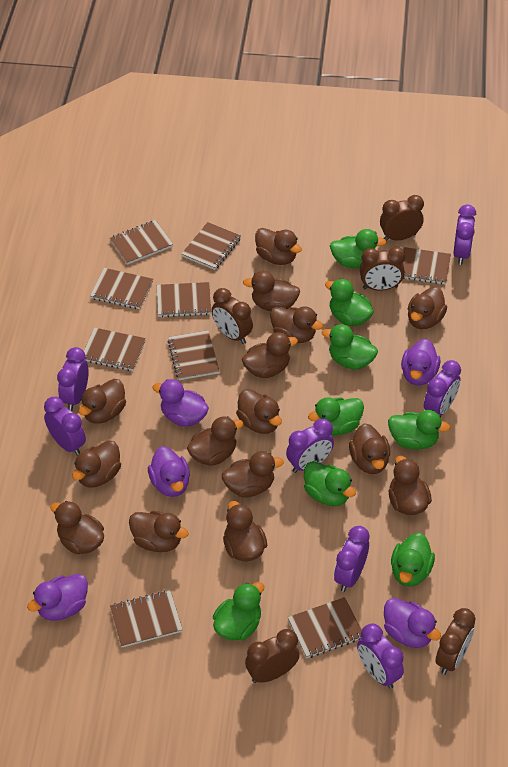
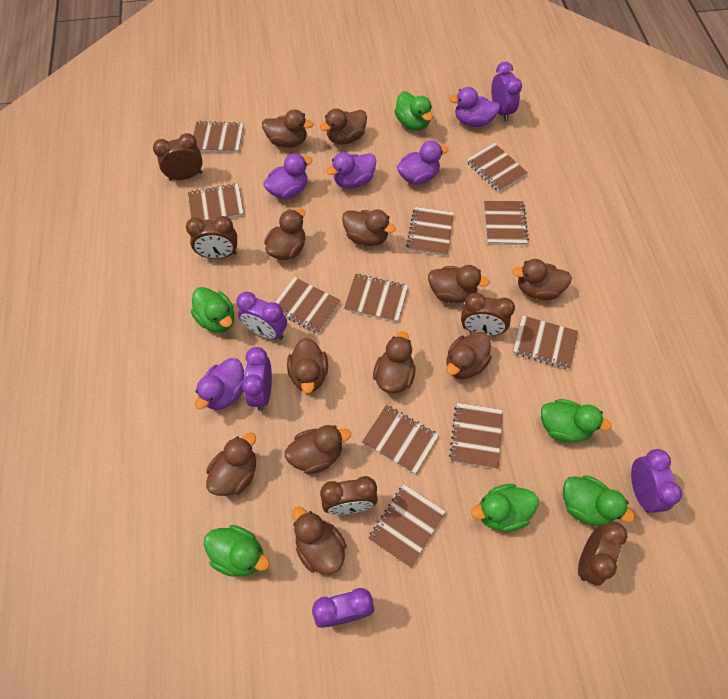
brown duck: 15 -> 12
brown notebook: 9 -> 11
green duck: 8 -> 6
purple clock: 7 -> 5

